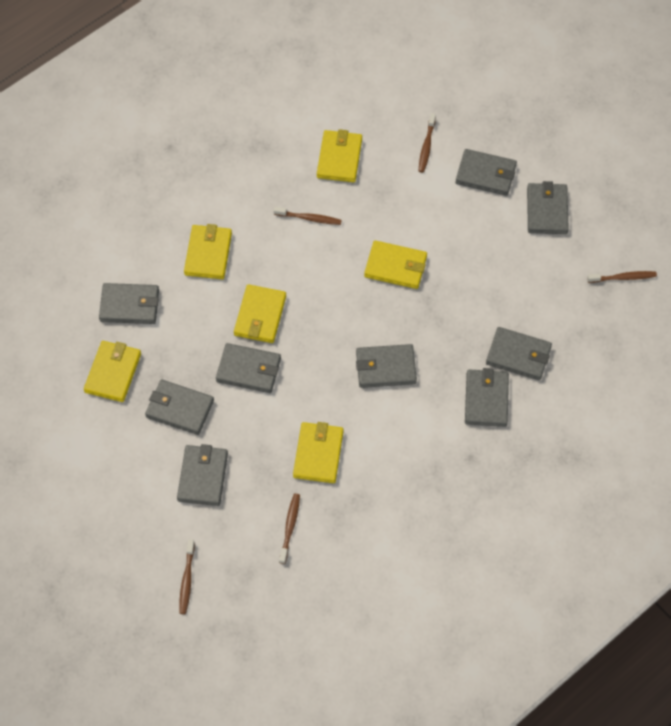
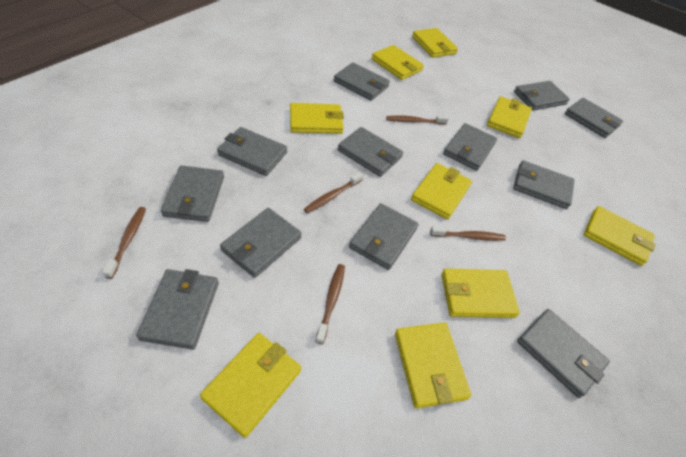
grey wallet: 9 -> 12
yellow wallet: 6 -> 9

